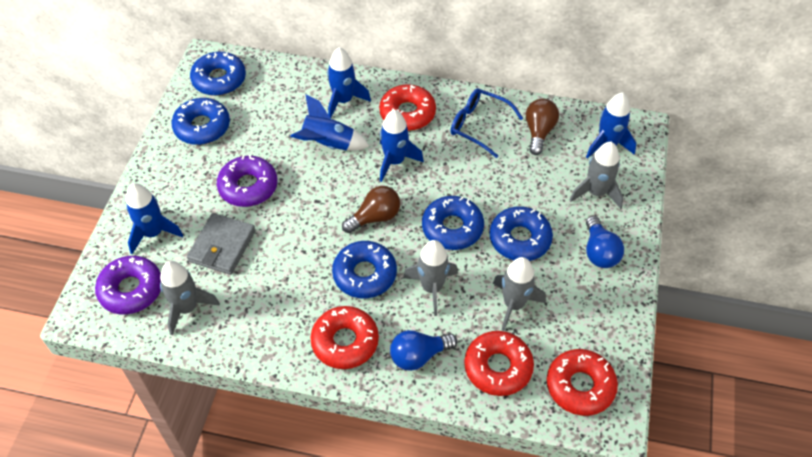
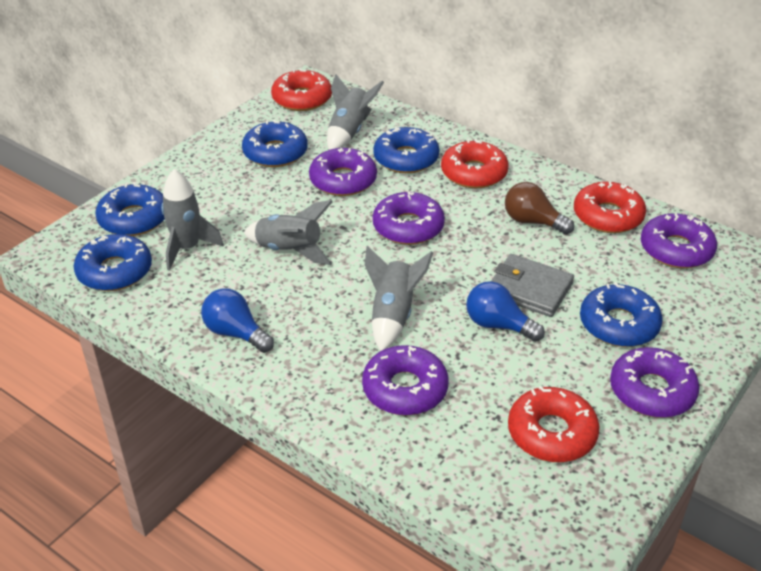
blue glasses: 1 -> 0
blue rocket: 5 -> 0
brown light bulb: 2 -> 1
purple donut: 2 -> 5

